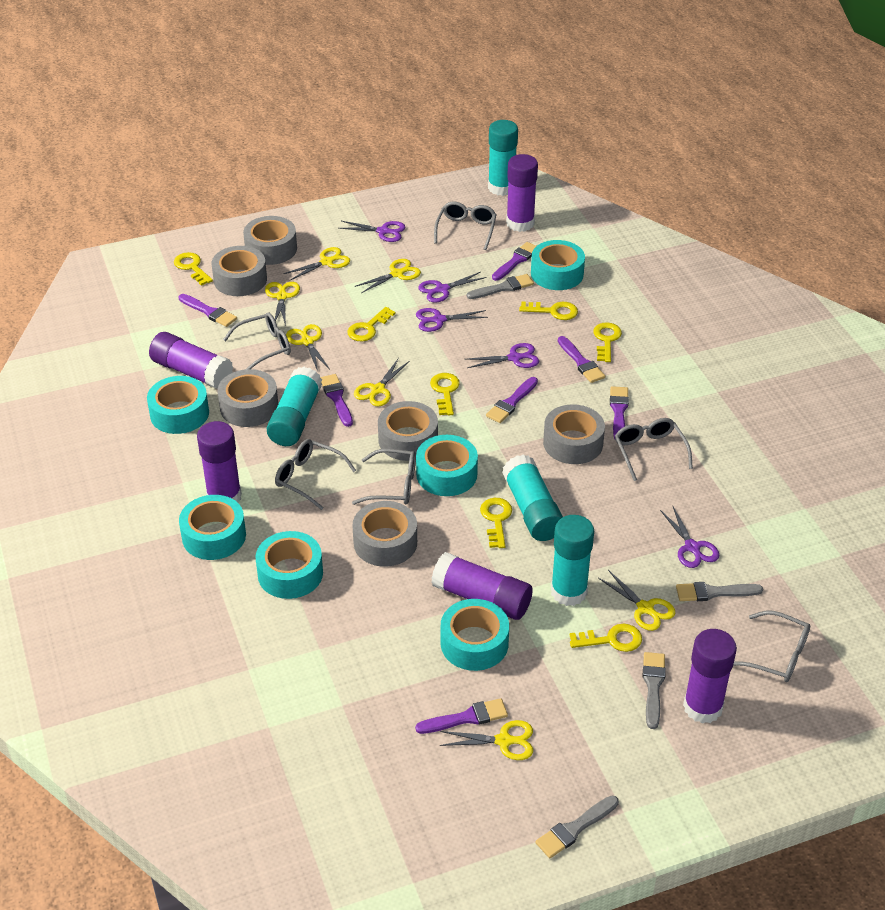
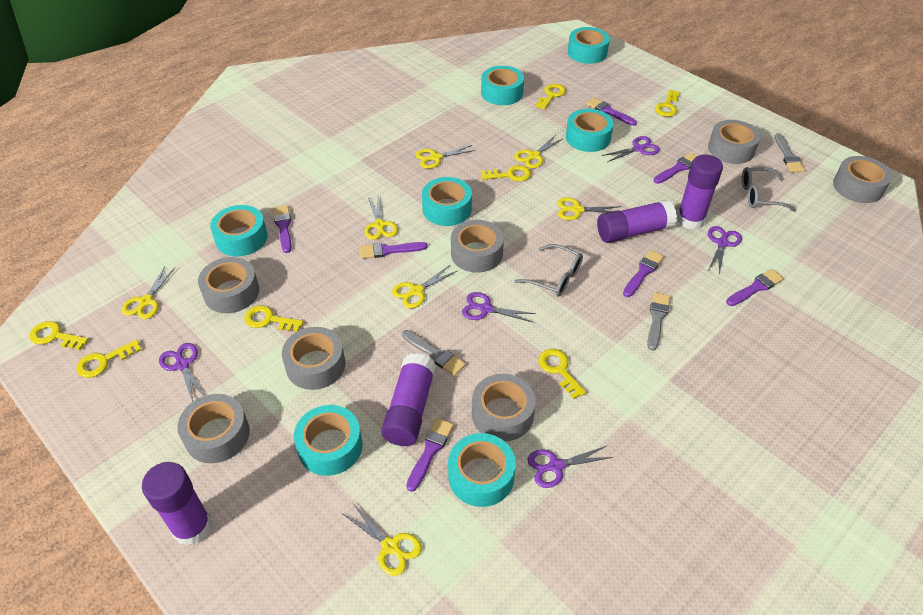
grey brush: 4 -> 3
grey glasses: 6 -> 2
grey tape: 6 -> 7
purple glue stick: 5 -> 4
turquoise glue stick: 4 -> 0
turquoise tape: 6 -> 7

